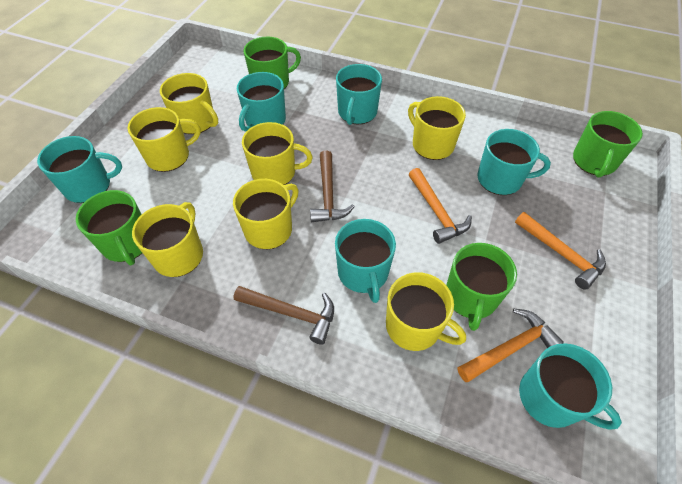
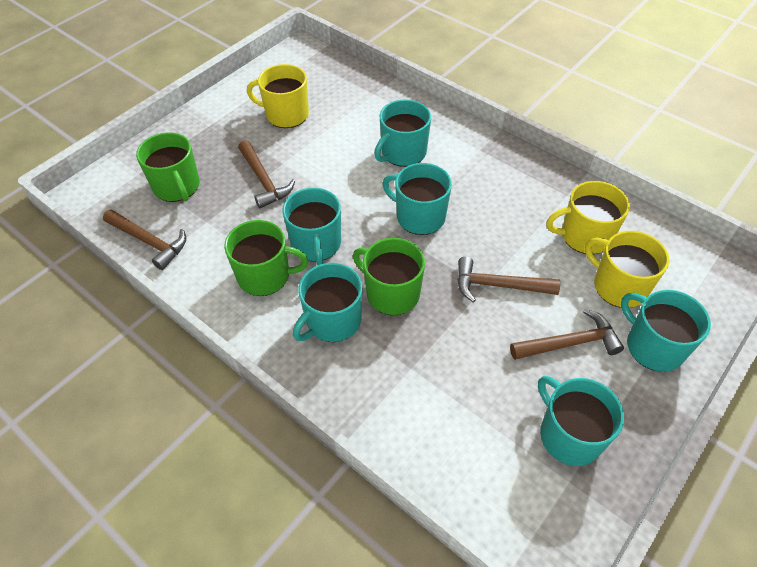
brown hammer: 2 -> 4
green mug: 4 -> 3
orange hammer: 3 -> 0
yellow mug: 7 -> 3

